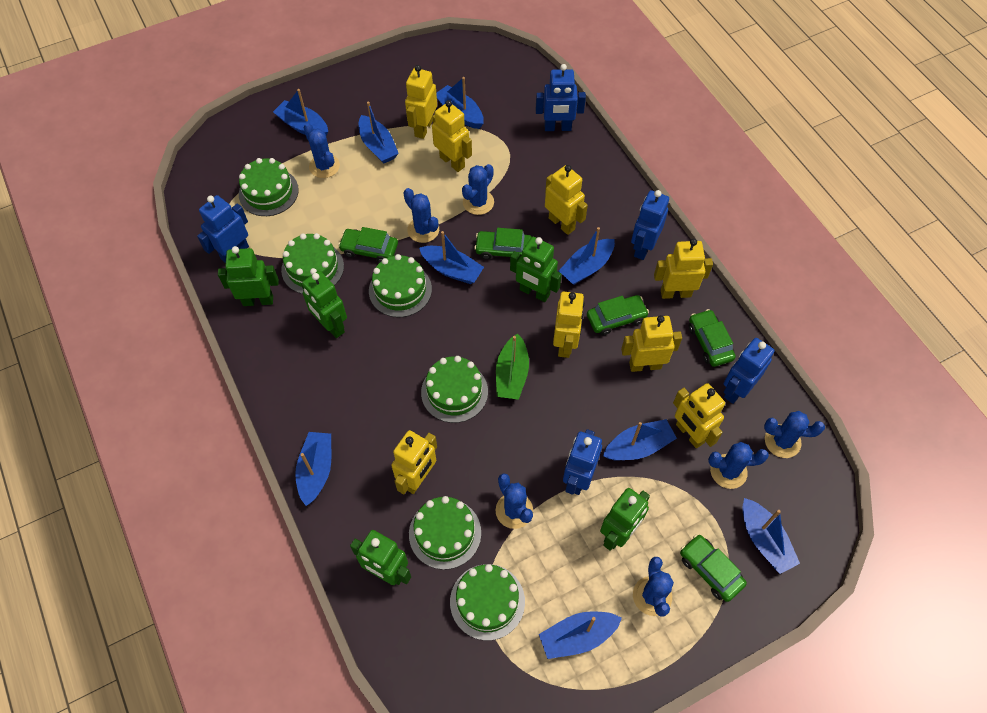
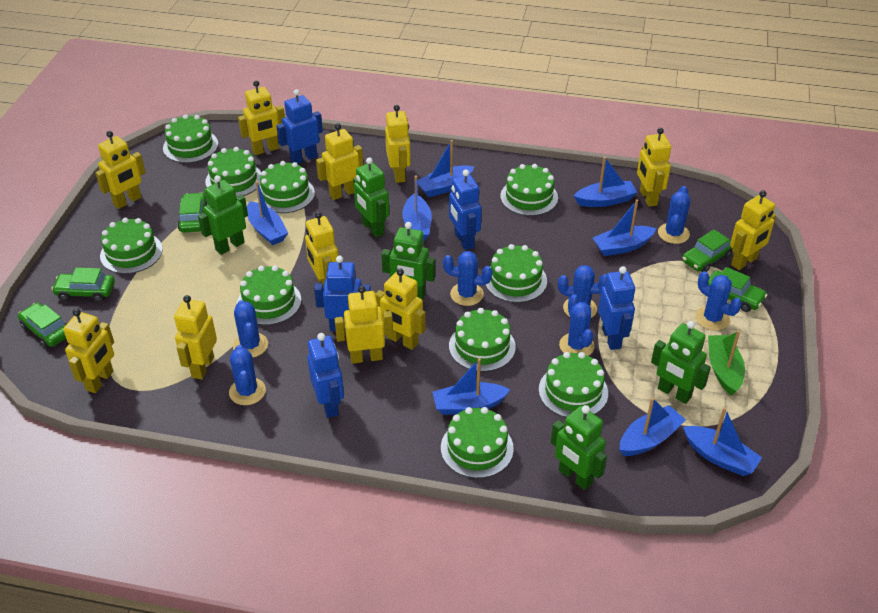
blue boat: 9 -> 8
green cake: 6 -> 10
yellow robot: 8 -> 11

